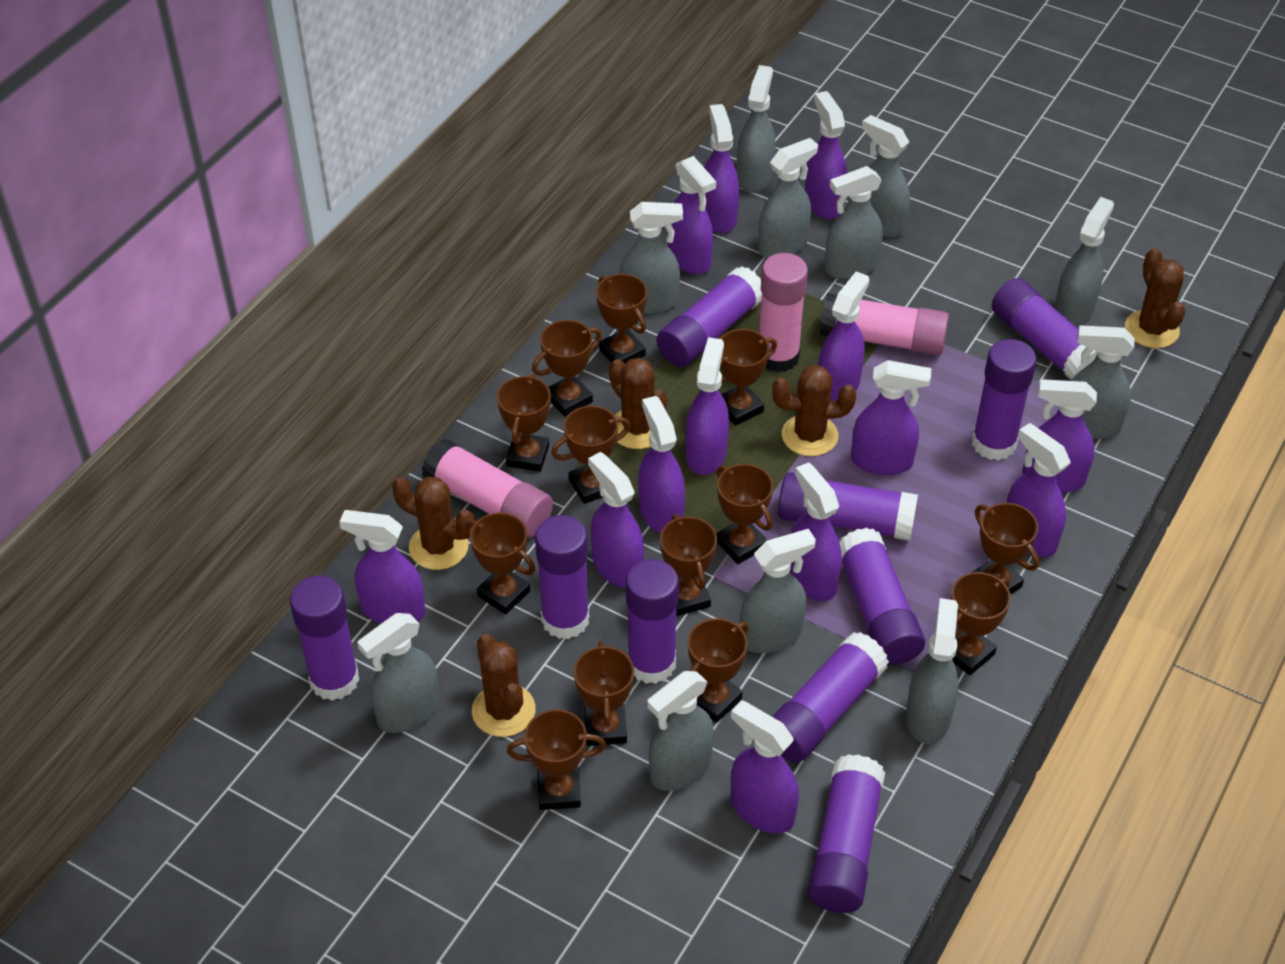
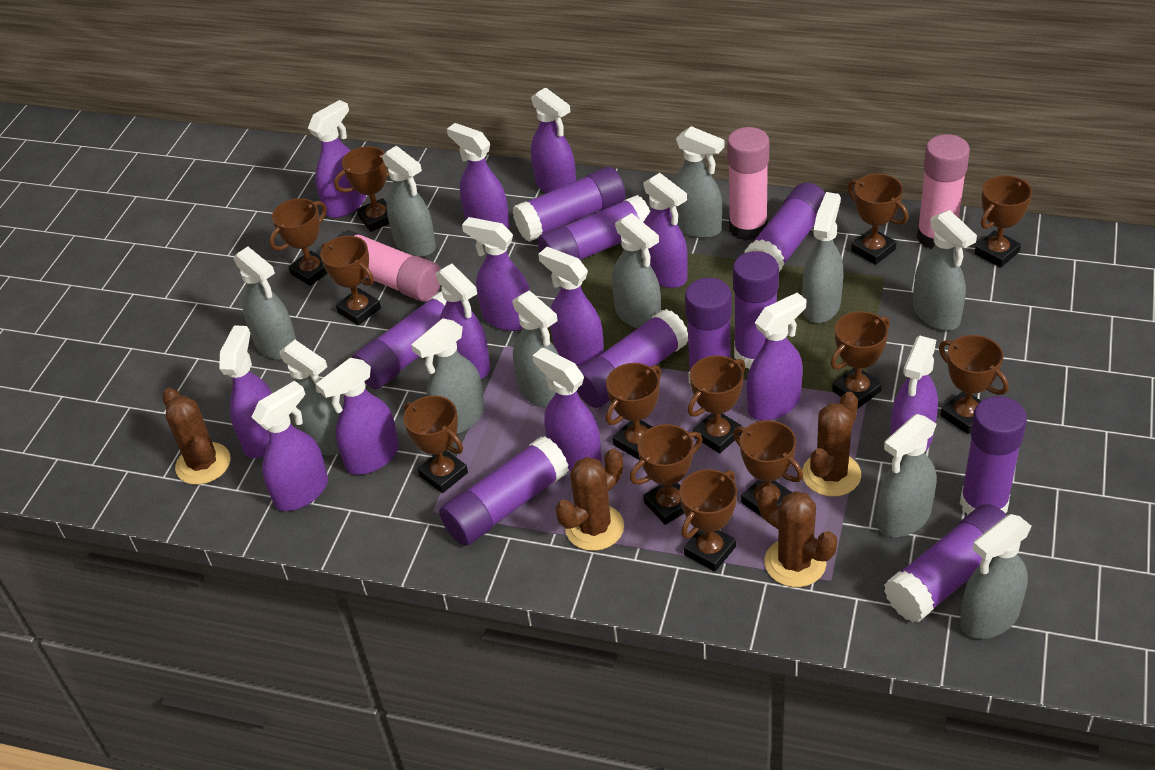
brown cactus: 5 -> 4

